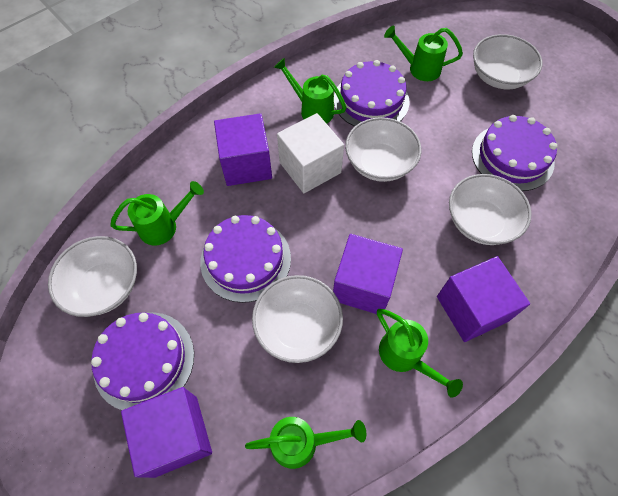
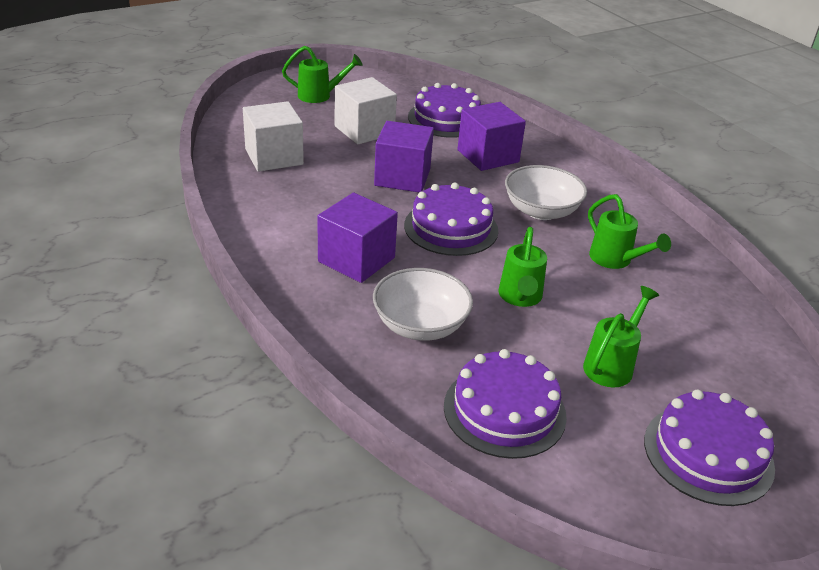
green watering can: 5 -> 4
purple cube: 4 -> 3
white bowl: 5 -> 2
white cube: 1 -> 2

